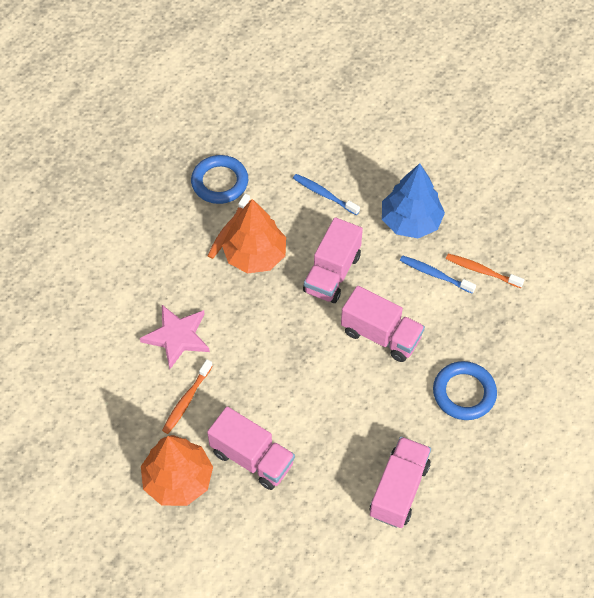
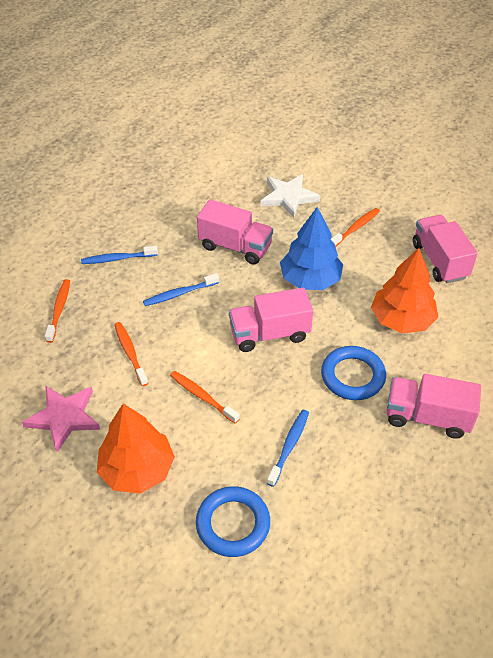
blue toothbrush: 2 -> 3
orange toothbrush: 3 -> 4
white star: 0 -> 1

